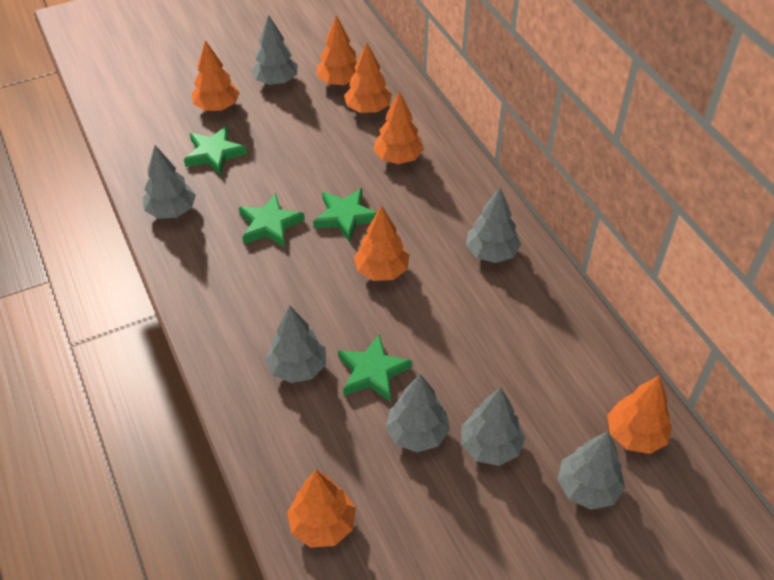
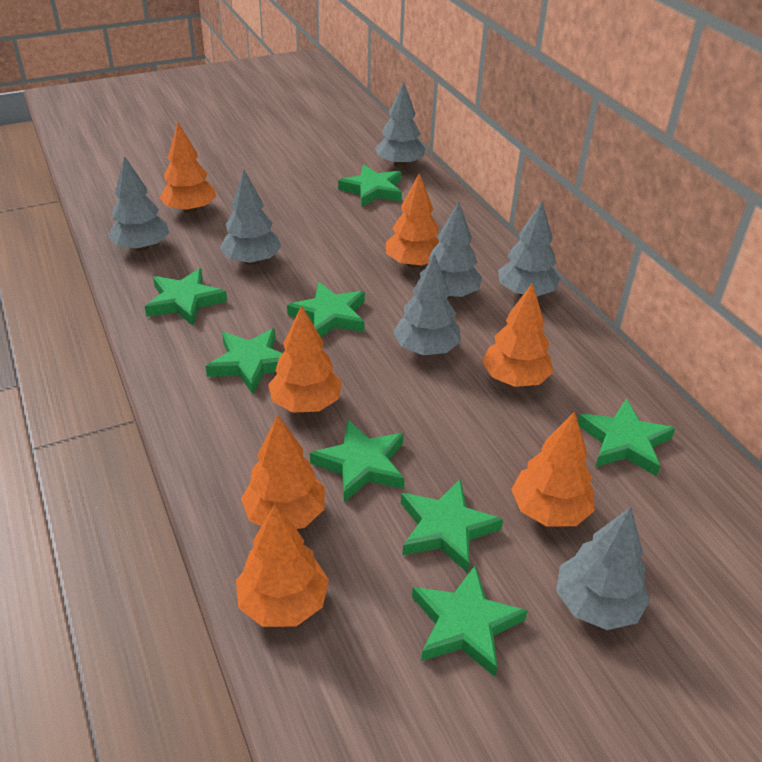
green star: 4 -> 8

